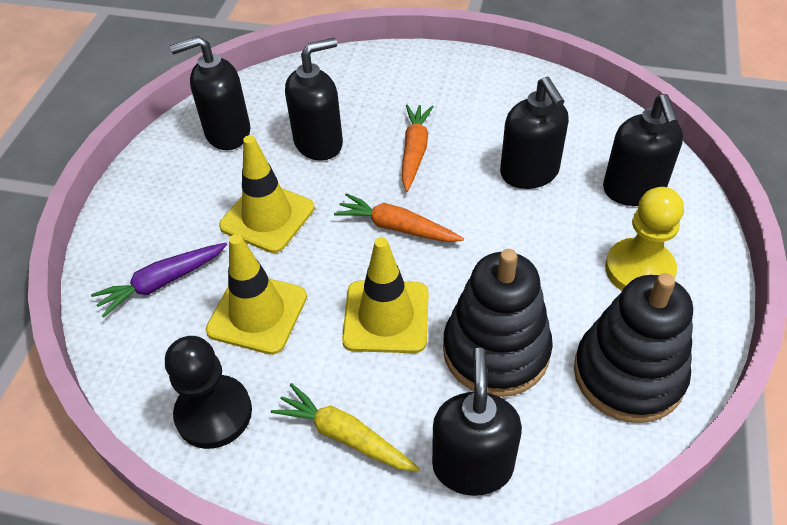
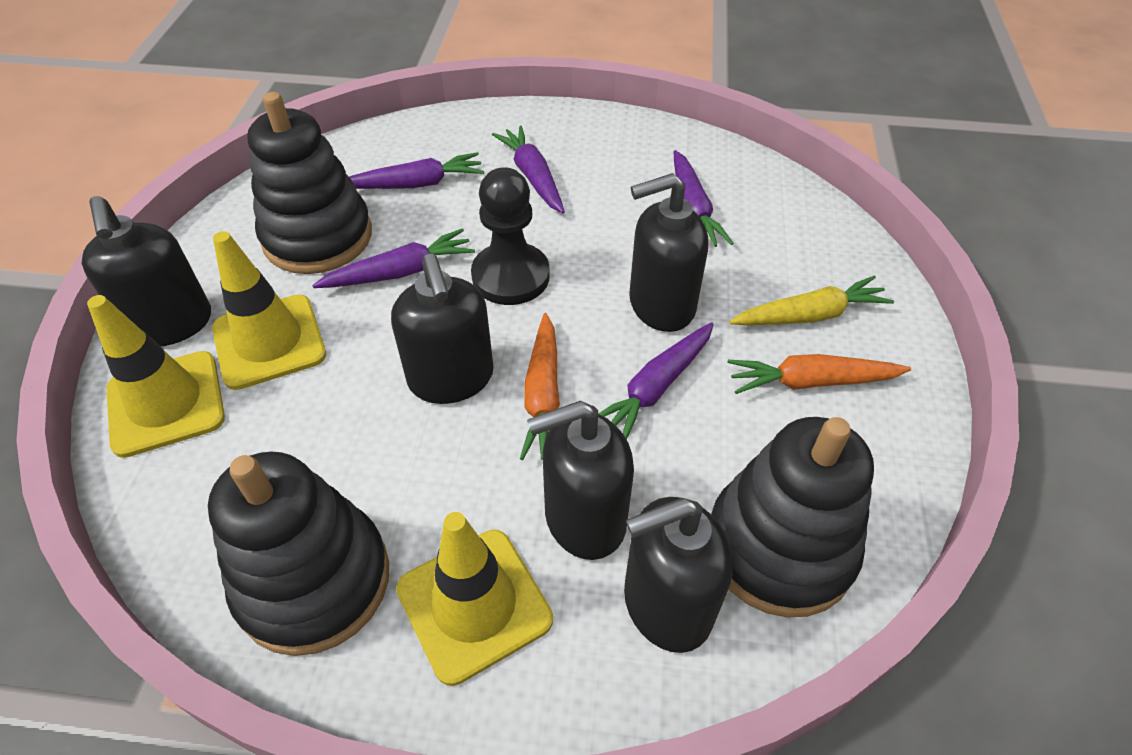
black stacking toy: 2 -> 3
purple carrot: 1 -> 5
yellow pawn: 1 -> 0

